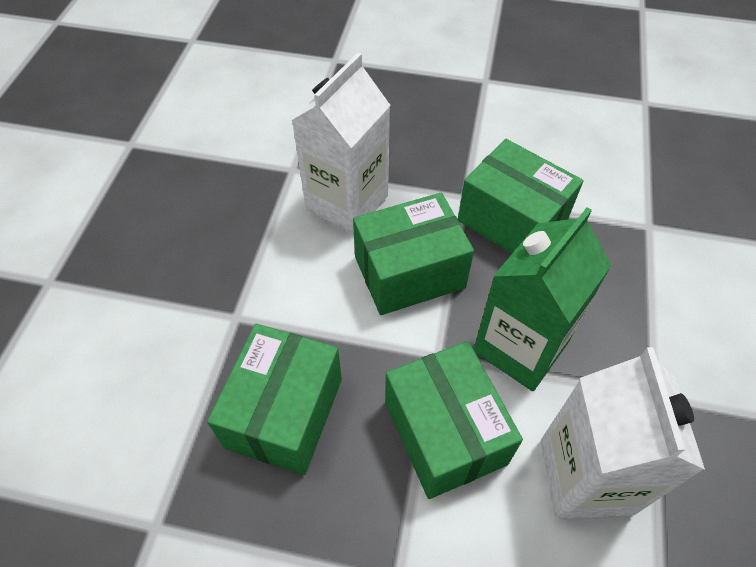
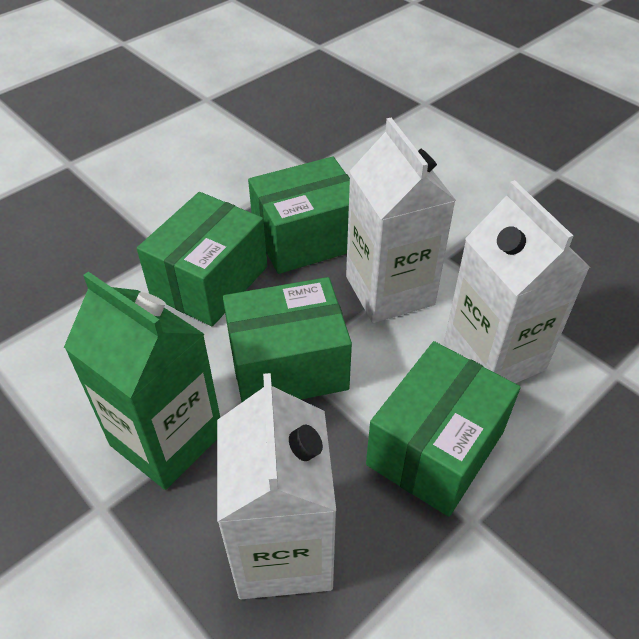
white carton: 2 -> 3

